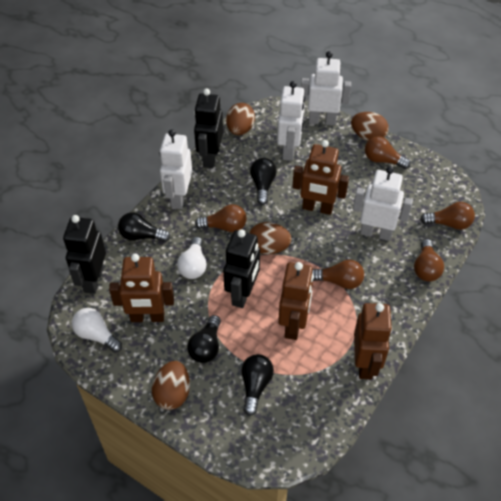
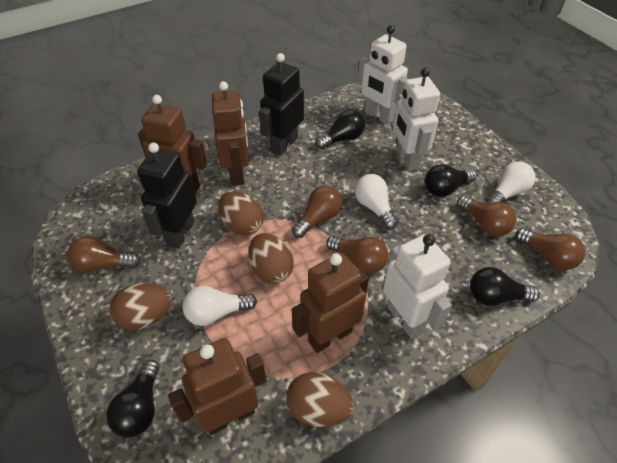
black robot: 3 -> 2
white light bulb: 2 -> 3
white robot: 4 -> 3

